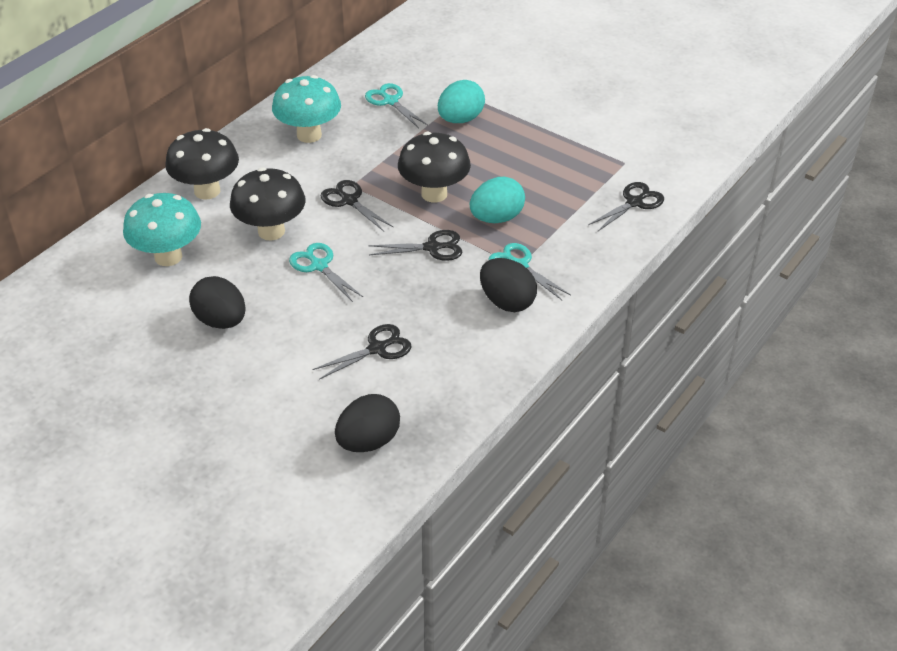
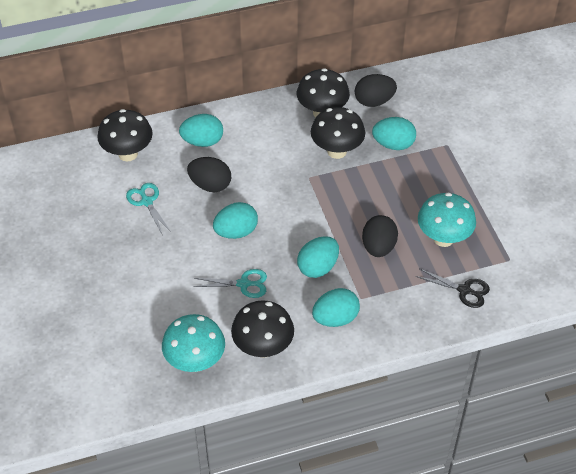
black mushroom: 3 -> 4
black scissors: 4 -> 1
turquoise egg: 2 -> 5
turquoise scissors: 3 -> 2

